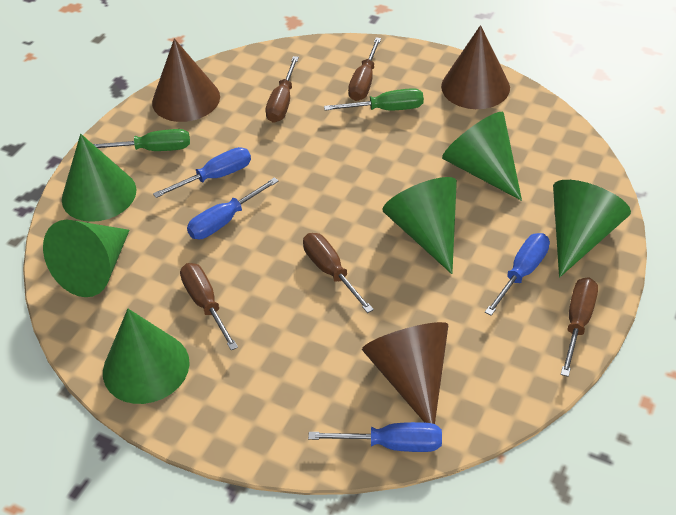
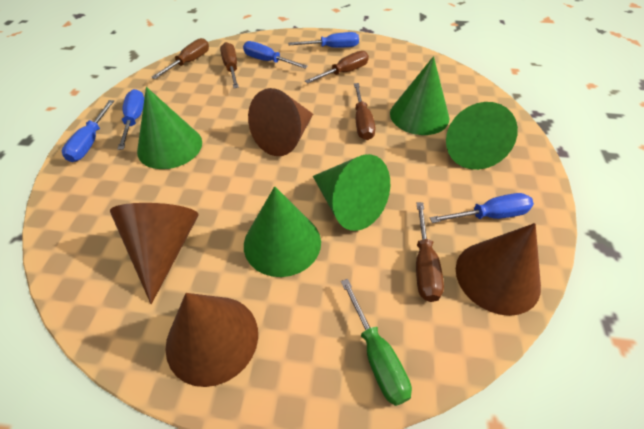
blue screwdriver: 4 -> 5
brown cone: 3 -> 4
green cone: 6 -> 5
green screwdriver: 2 -> 1

